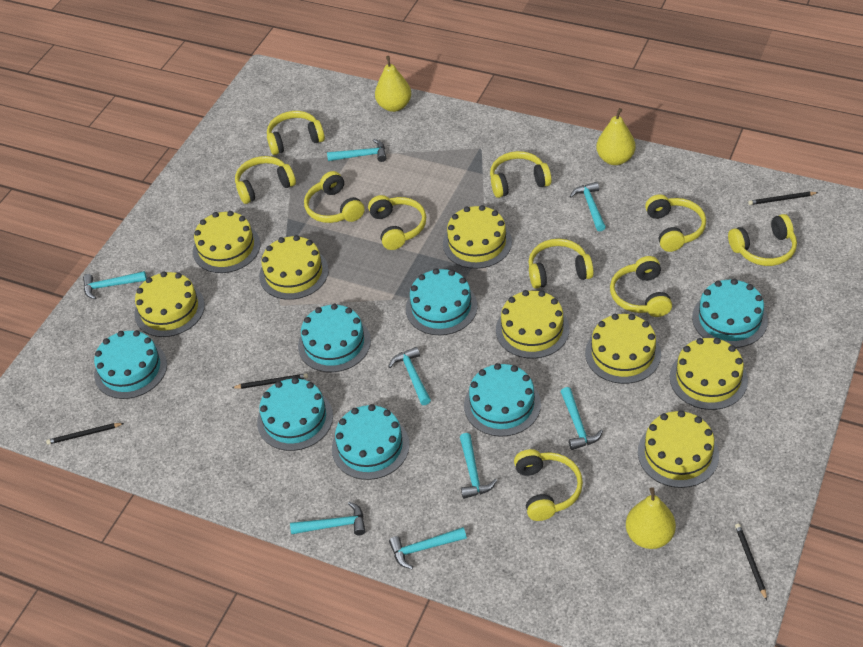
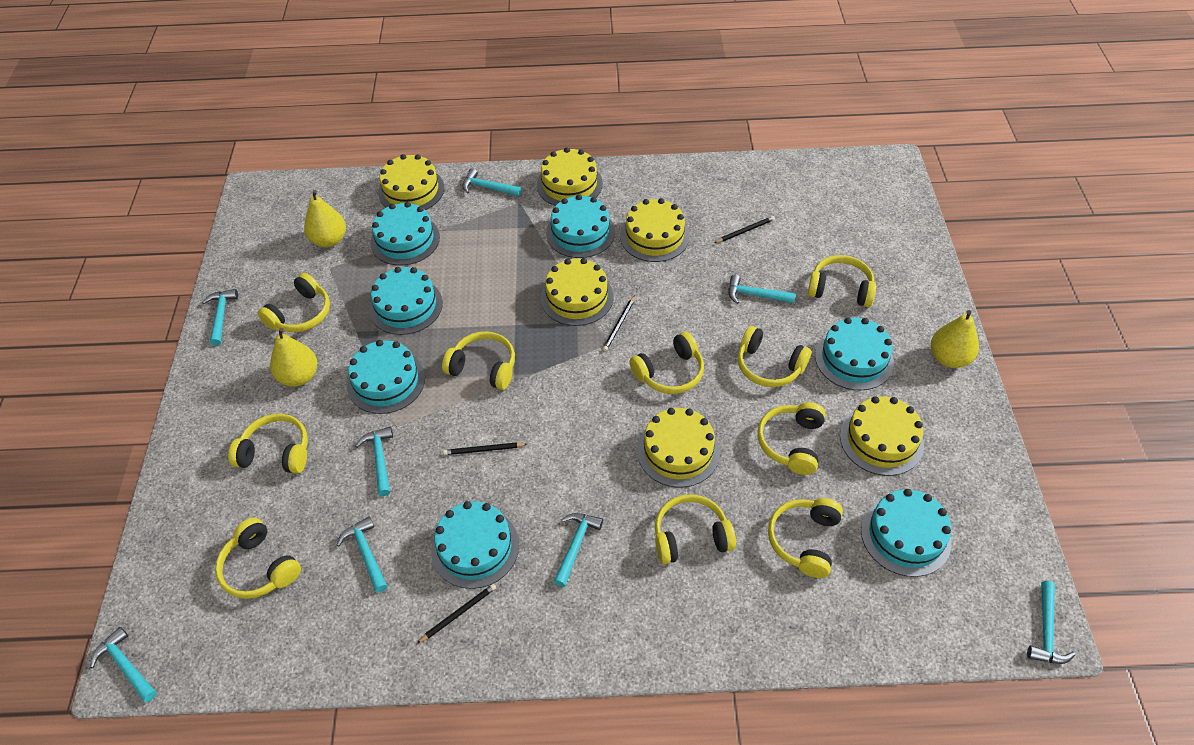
yellow cake: 8 -> 6

